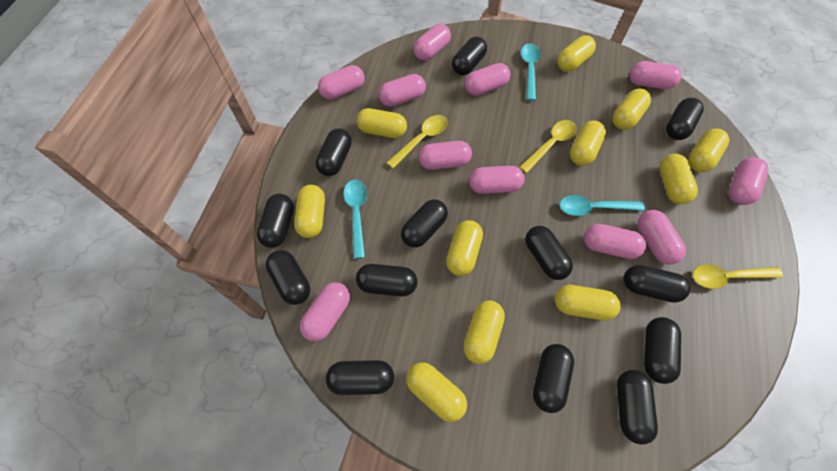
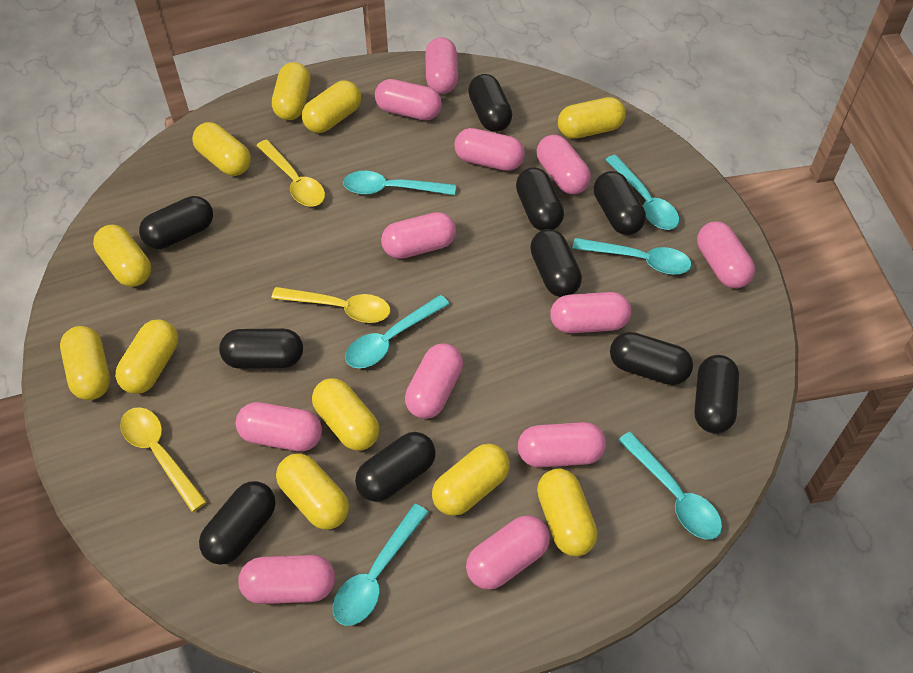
black capsule: 13 -> 10
pink capsule: 11 -> 12
turquoise spoon: 3 -> 6

